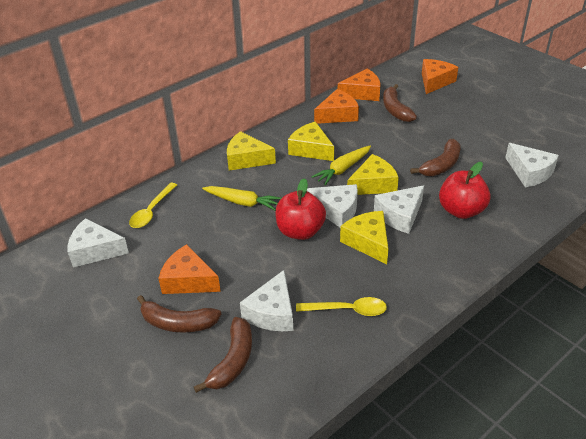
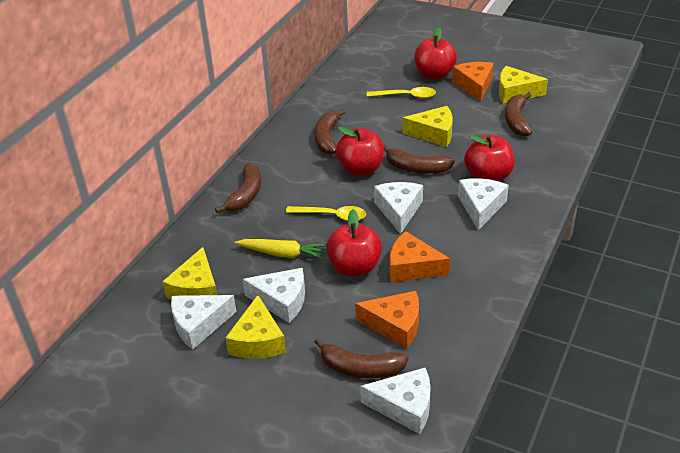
brown banana: 4 -> 5
orange cheese: 4 -> 3
red apple: 2 -> 4
yellow carrot: 2 -> 1

